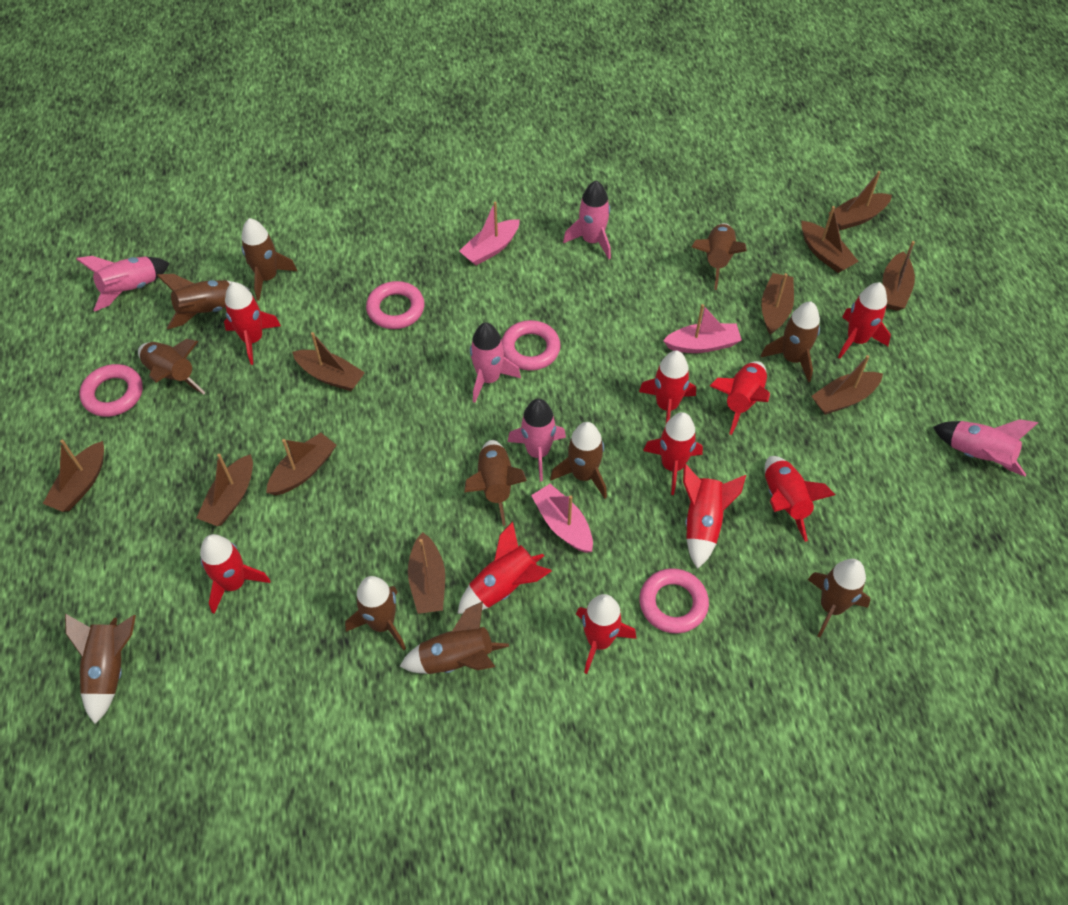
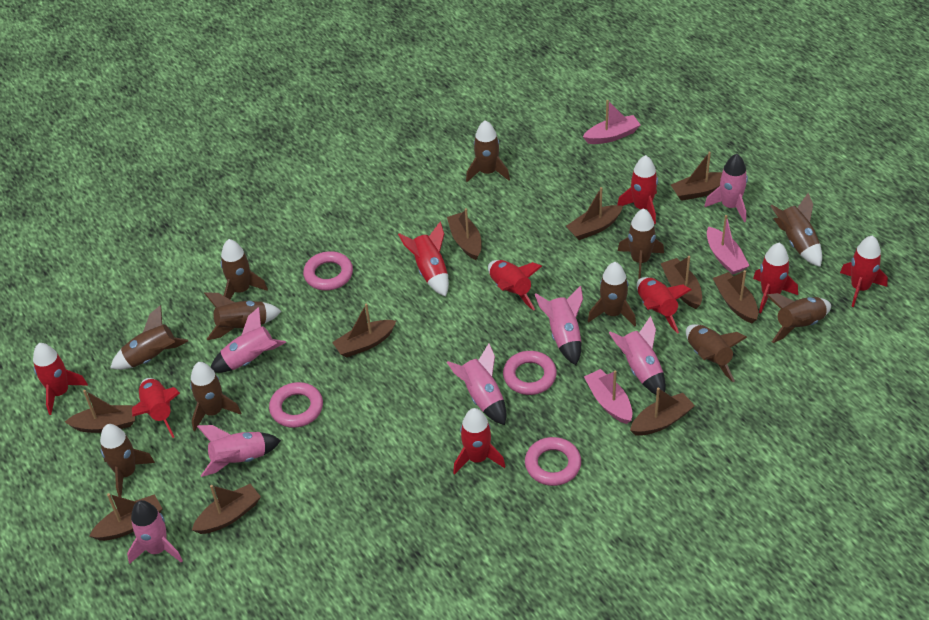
pink rocket: 5 -> 7
red rocket: 10 -> 9

